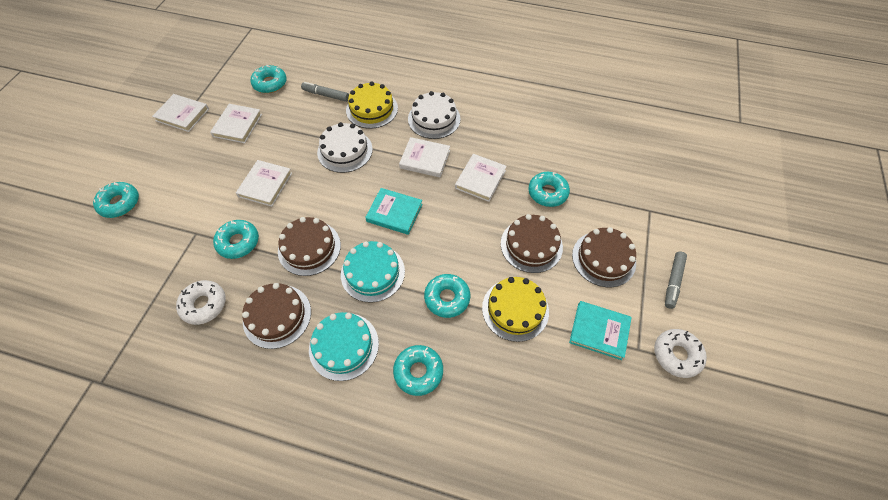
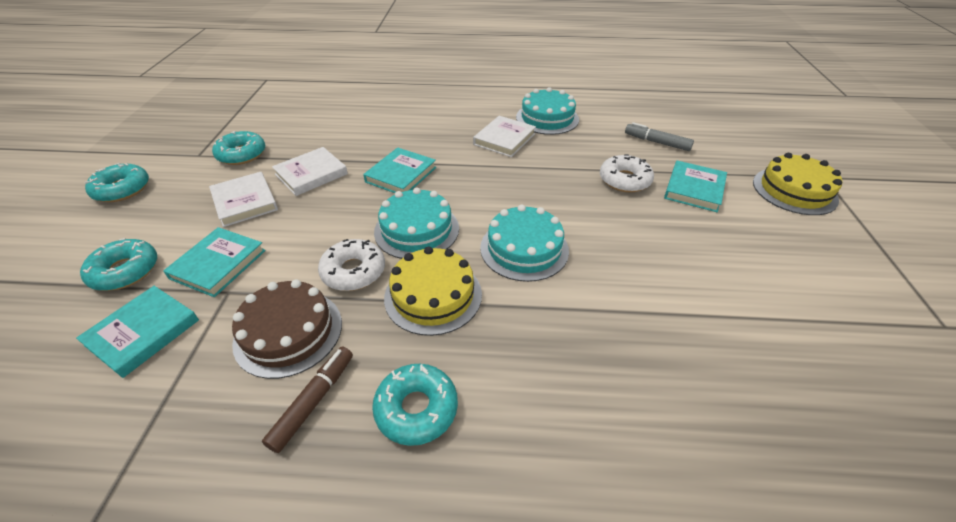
brown cake: 4 -> 1
brown marker: 0 -> 1
grey marker: 2 -> 1
turquoise book: 2 -> 4
turquoise cake: 2 -> 3
turquoise donut: 6 -> 4
white book: 5 -> 3
white cake: 2 -> 0

